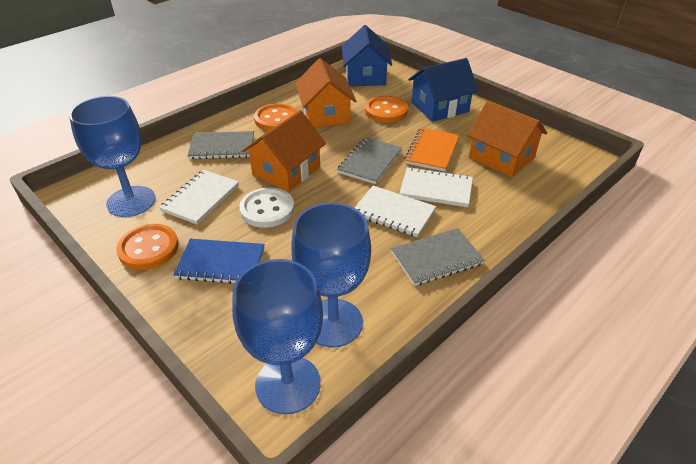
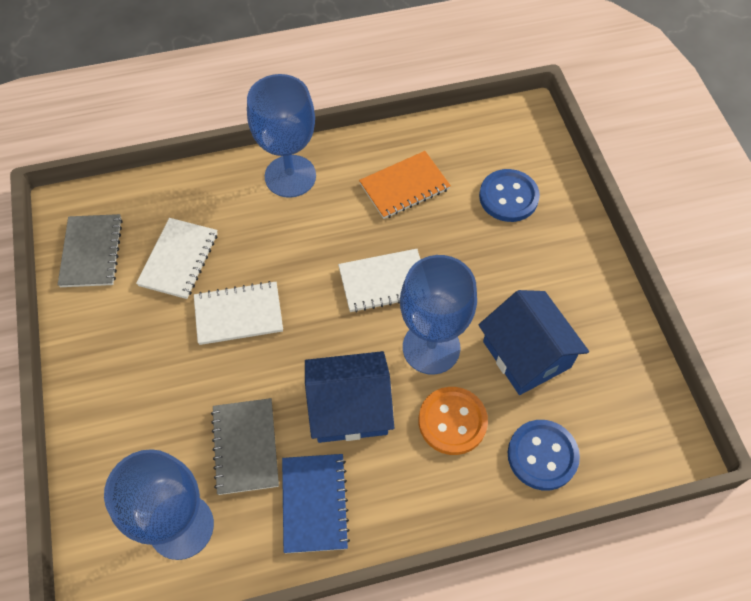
blue button: 0 -> 2
grey notebook: 3 -> 2
orange button: 3 -> 1
orange house: 3 -> 0
white button: 1 -> 0

